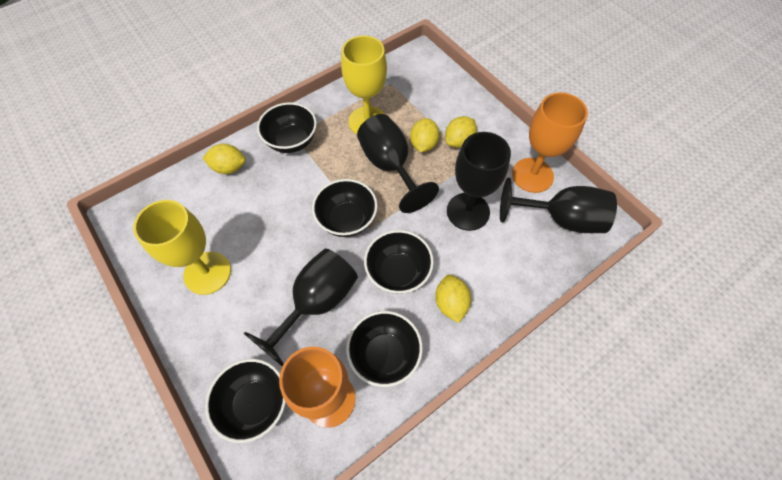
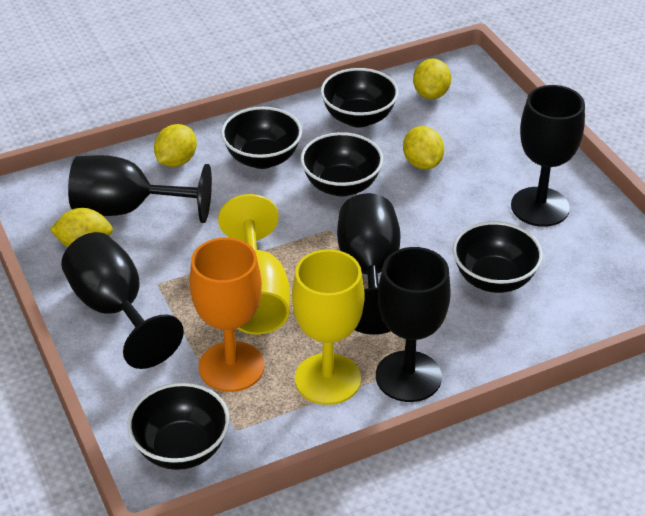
black goblet: 4 -> 5
orange goblet: 2 -> 1

